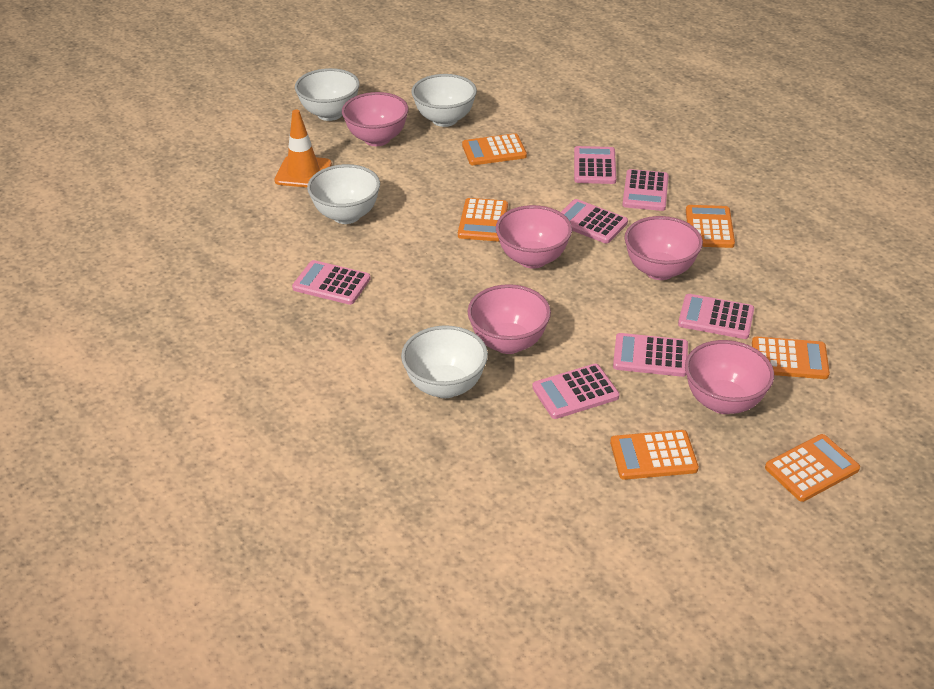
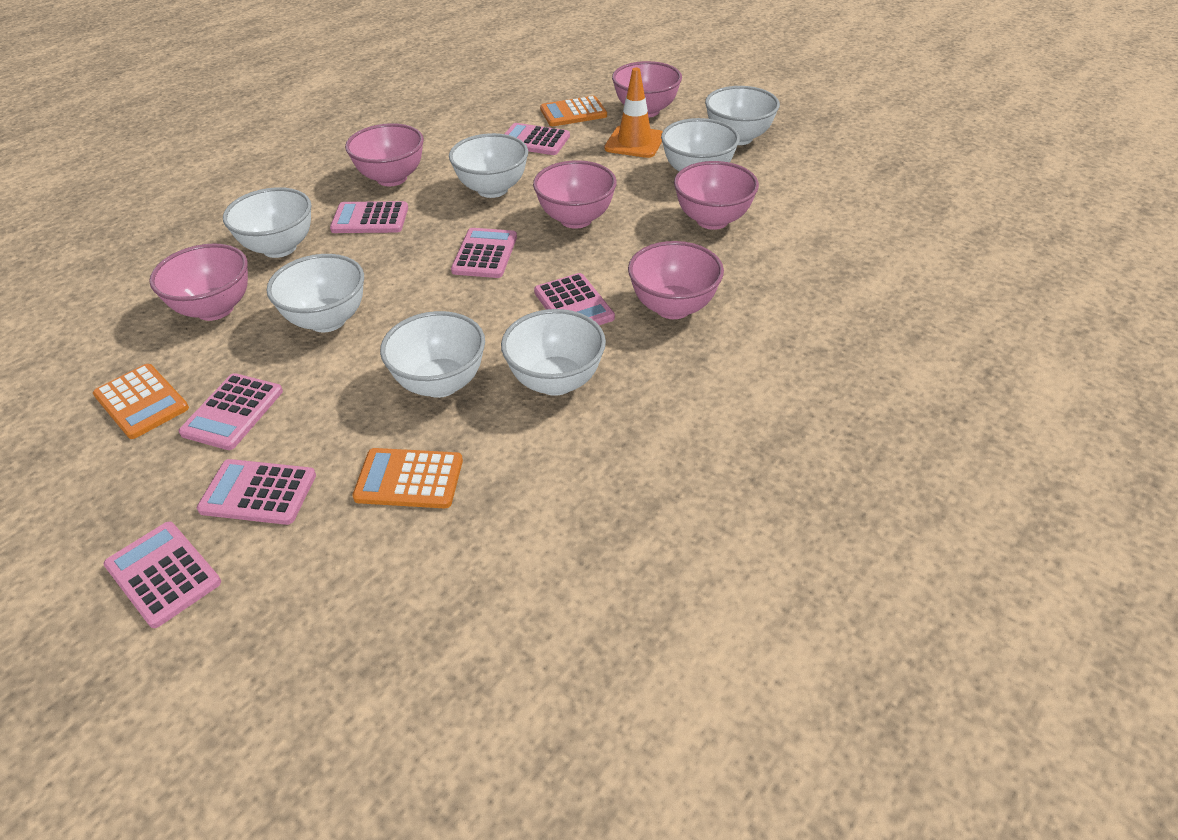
orange calculator: 6 -> 3
pink bowl: 5 -> 6
white bowl: 4 -> 7

